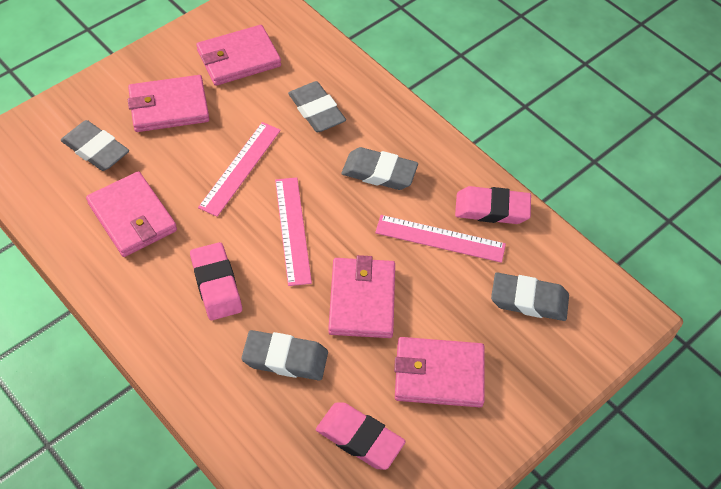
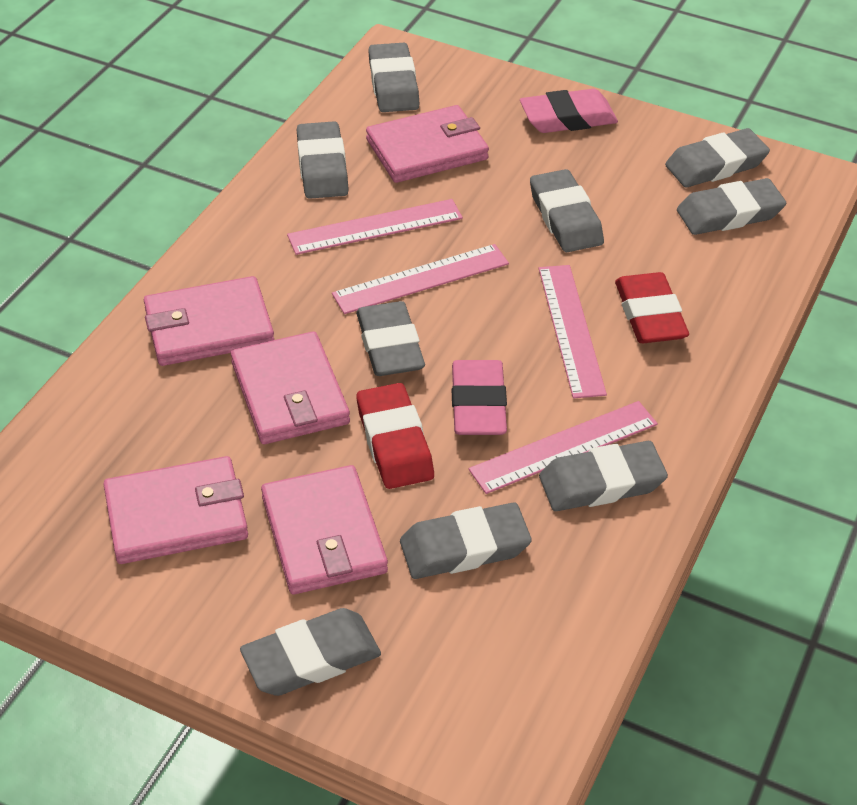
grey eraser: 5 -> 9
pink eraser: 3 -> 2
pink ruler: 3 -> 4
red eraser: 0 -> 2

